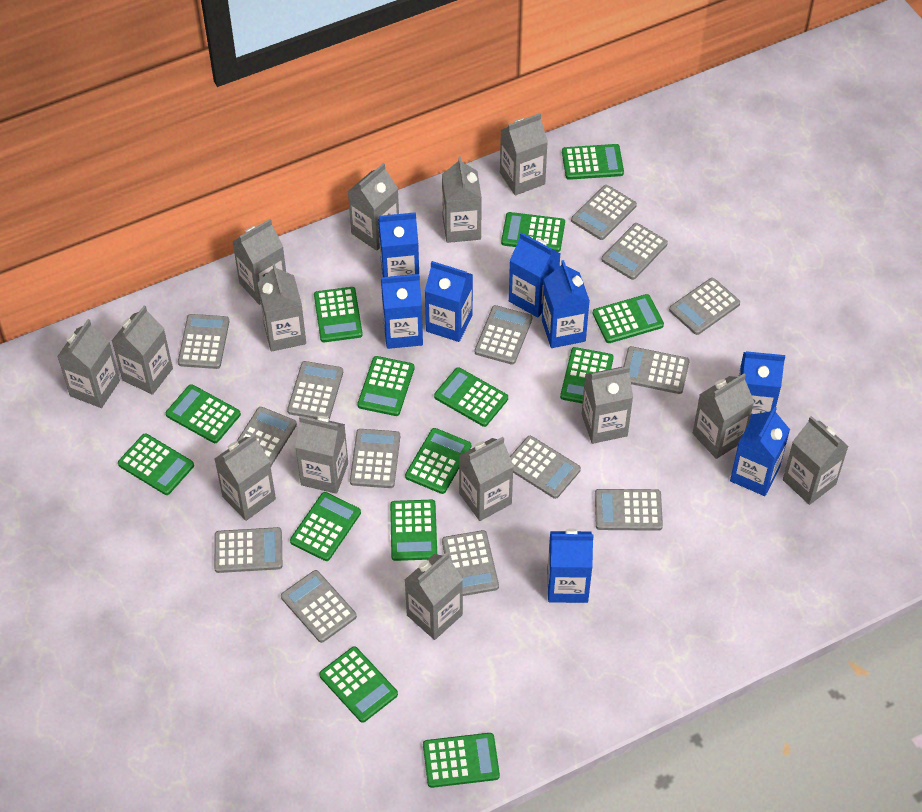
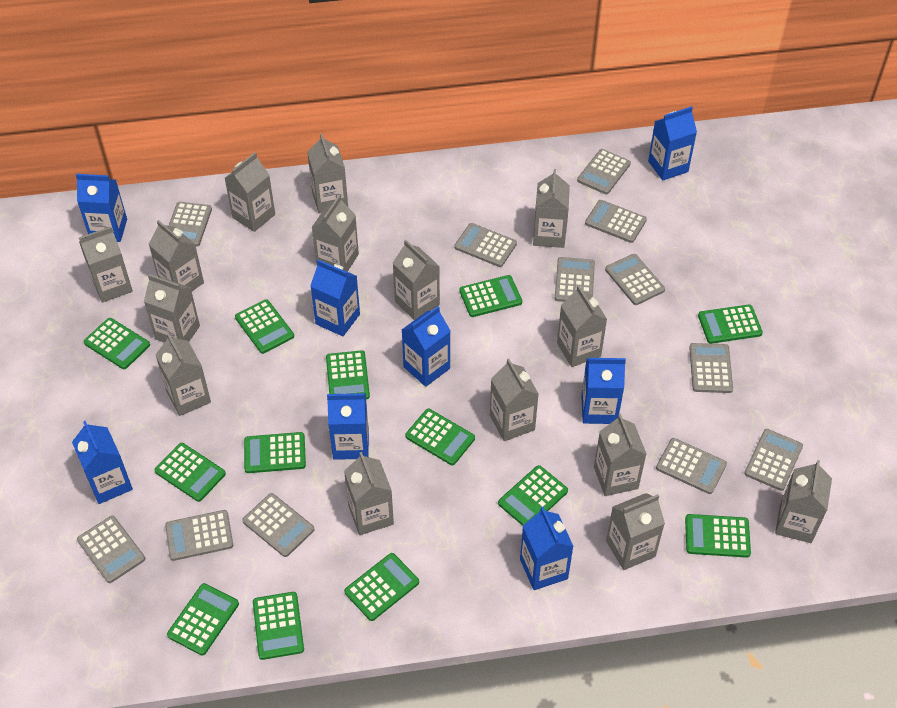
green calculator: 14 -> 13
grey calculator: 14 -> 12
grey carton: 14 -> 15

